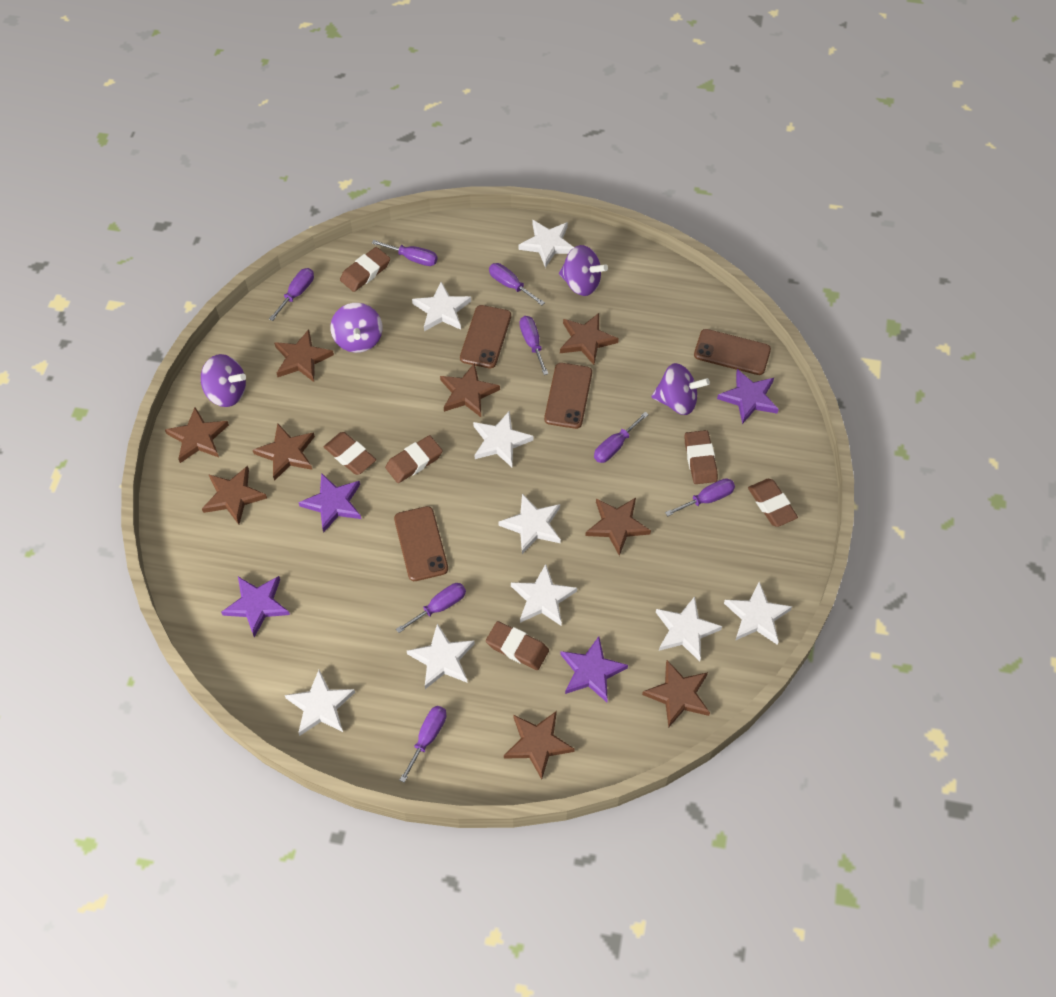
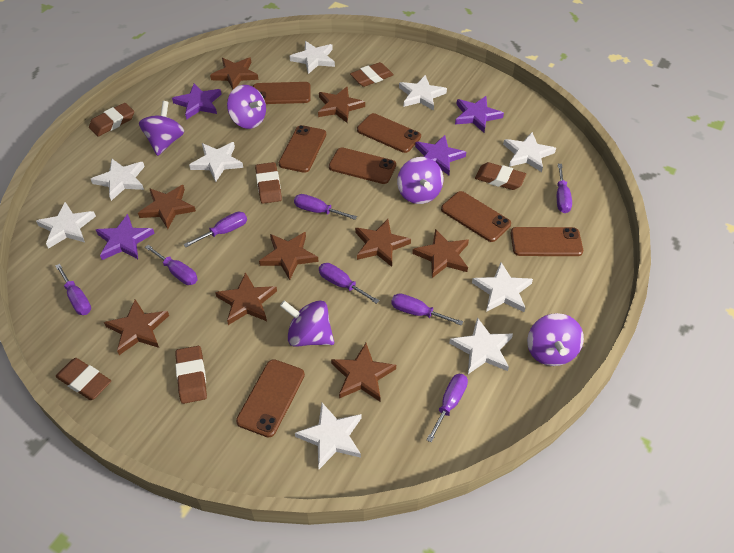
brown phone: 4 -> 7
purple spinning top: 4 -> 5

